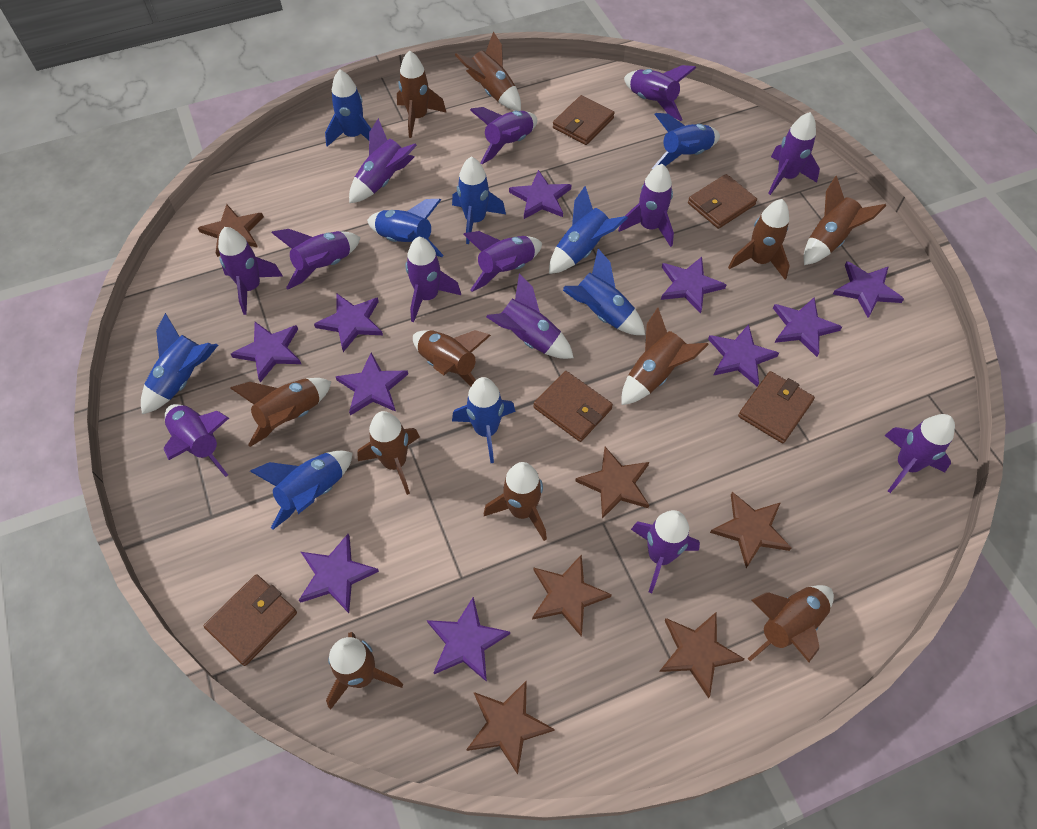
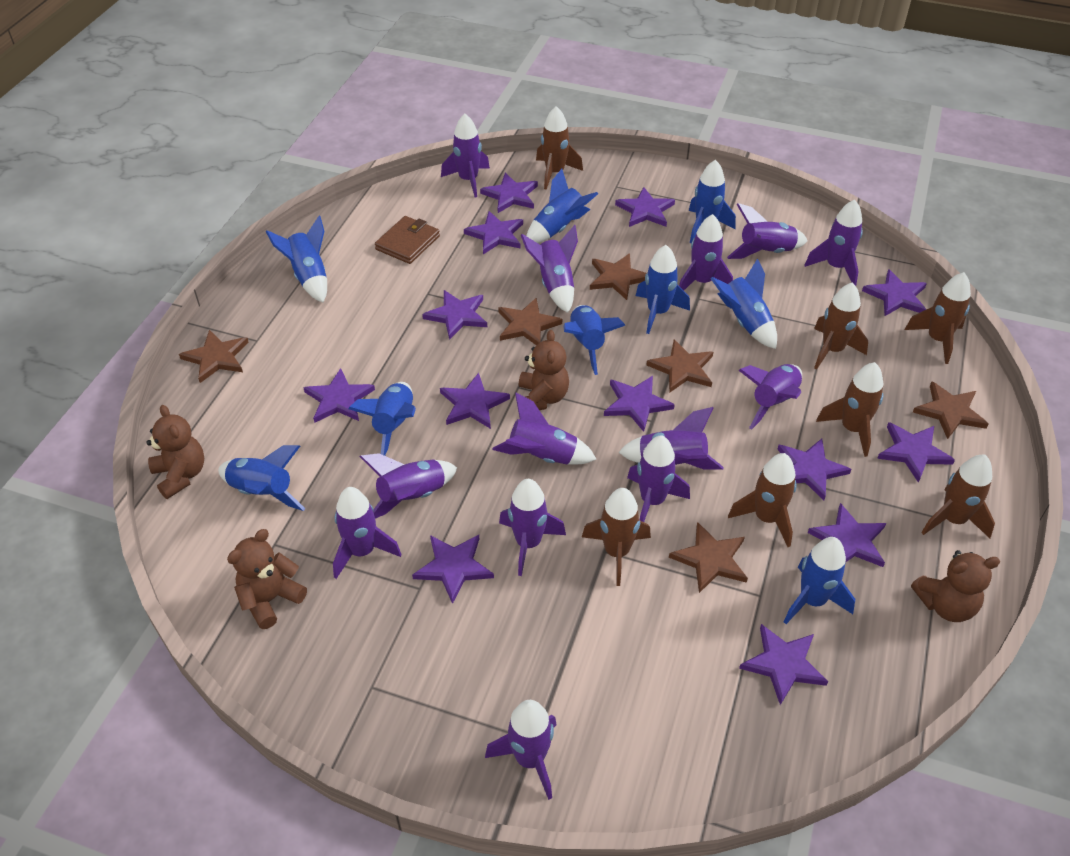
brown rocket: 11 -> 7
brown teddy bear: 0 -> 4
brown wallet: 5 -> 1
purple star: 10 -> 13

